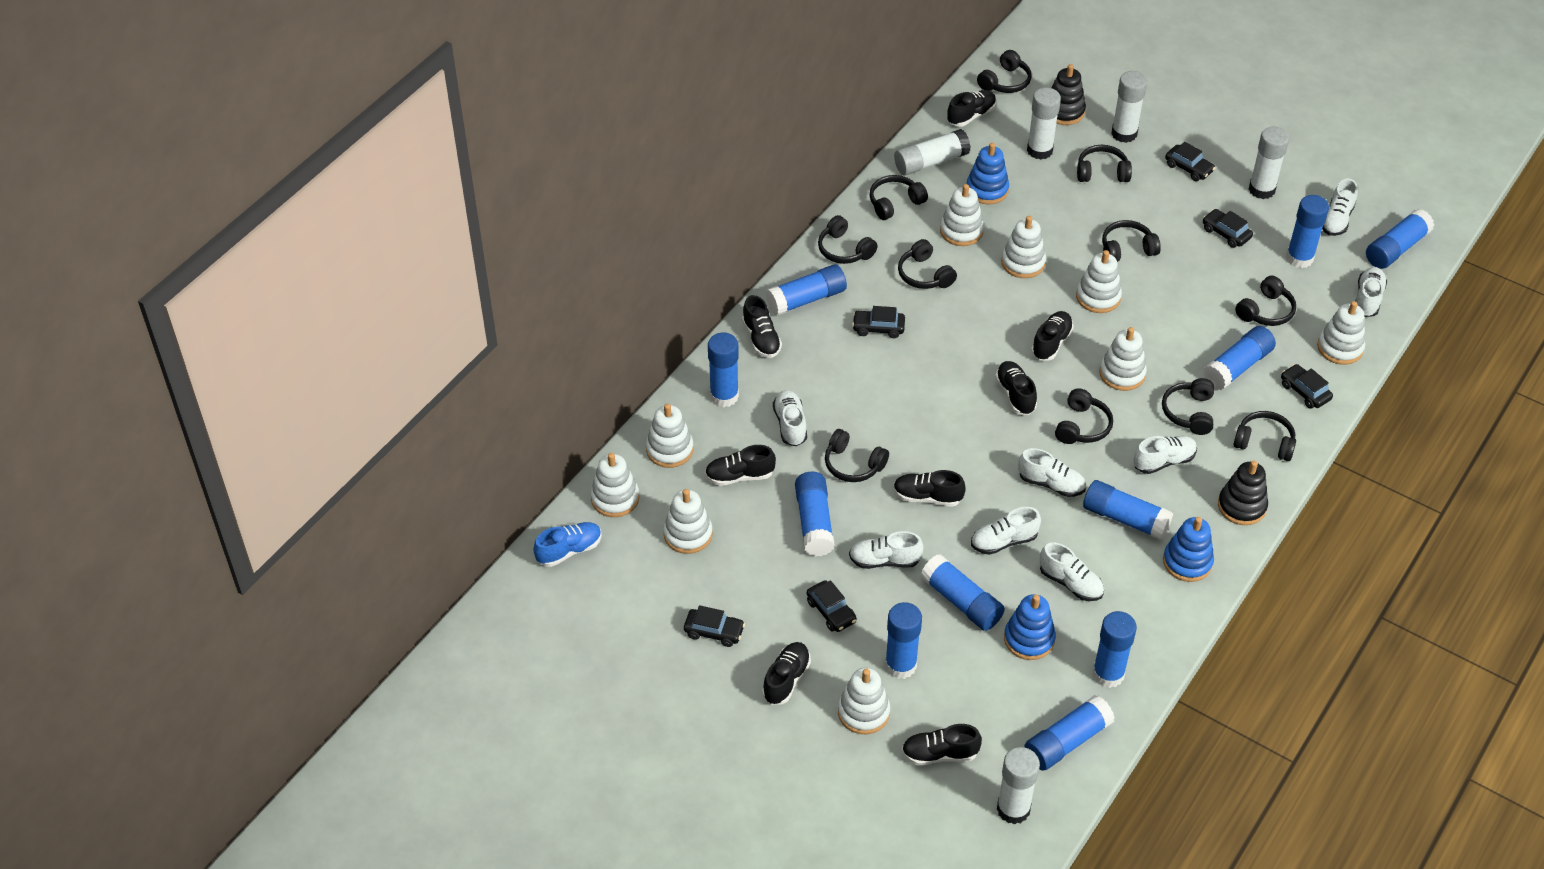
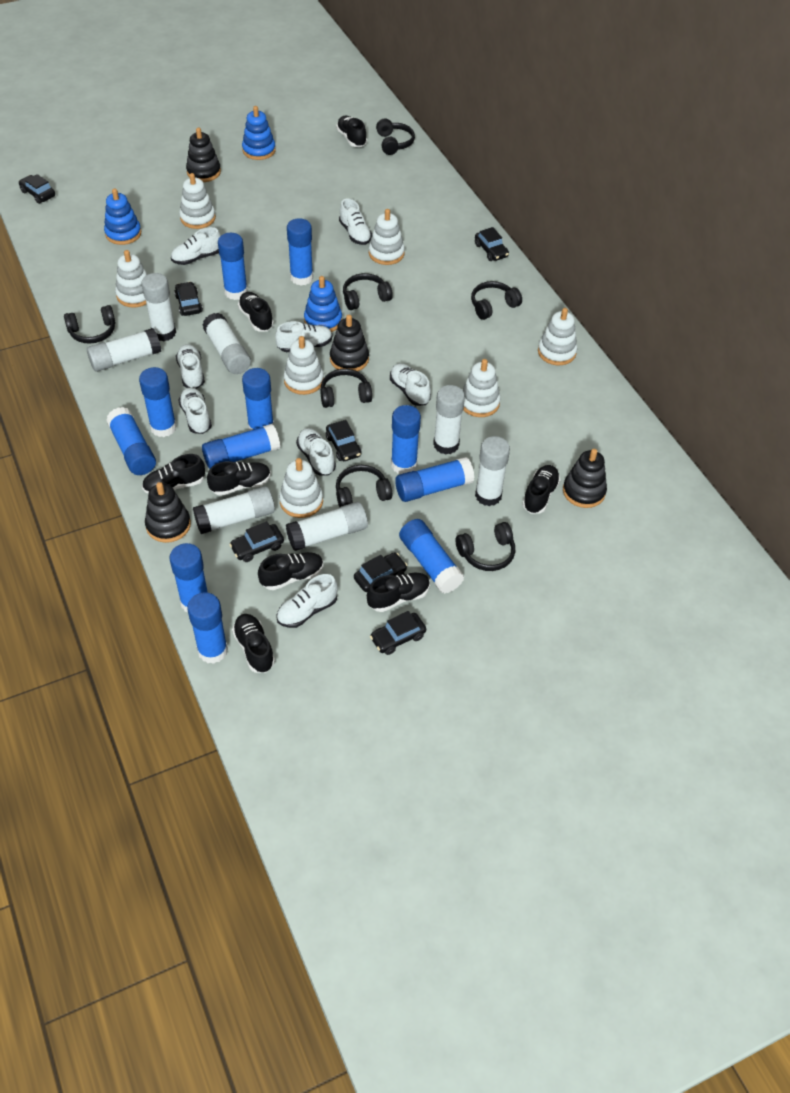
black car: 6 -> 7
black headphones: 11 -> 7
black stacking toy: 2 -> 4
blue shoe: 1 -> 0
white glue stick: 5 -> 7
white stacking toy: 9 -> 7

